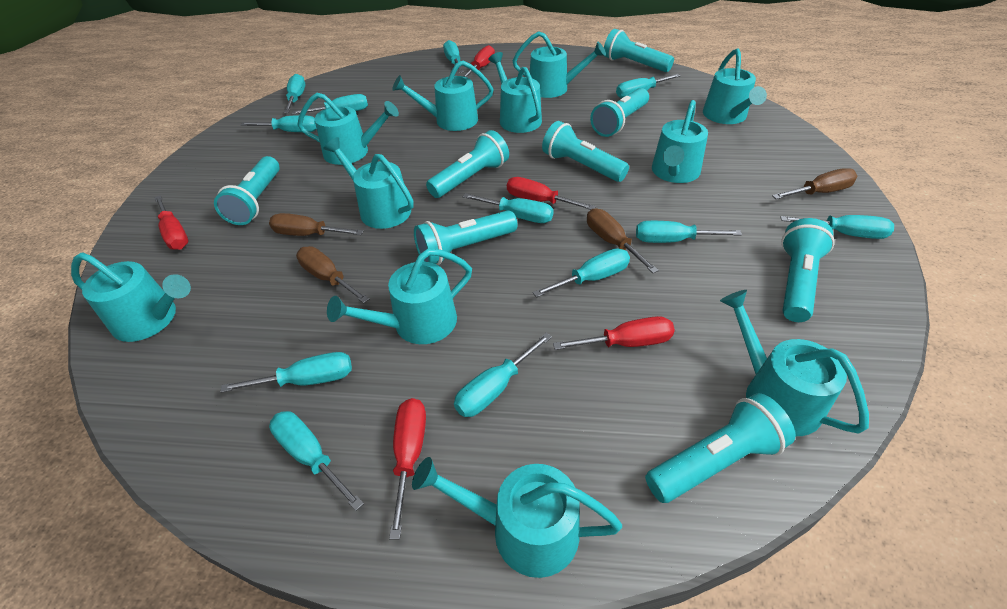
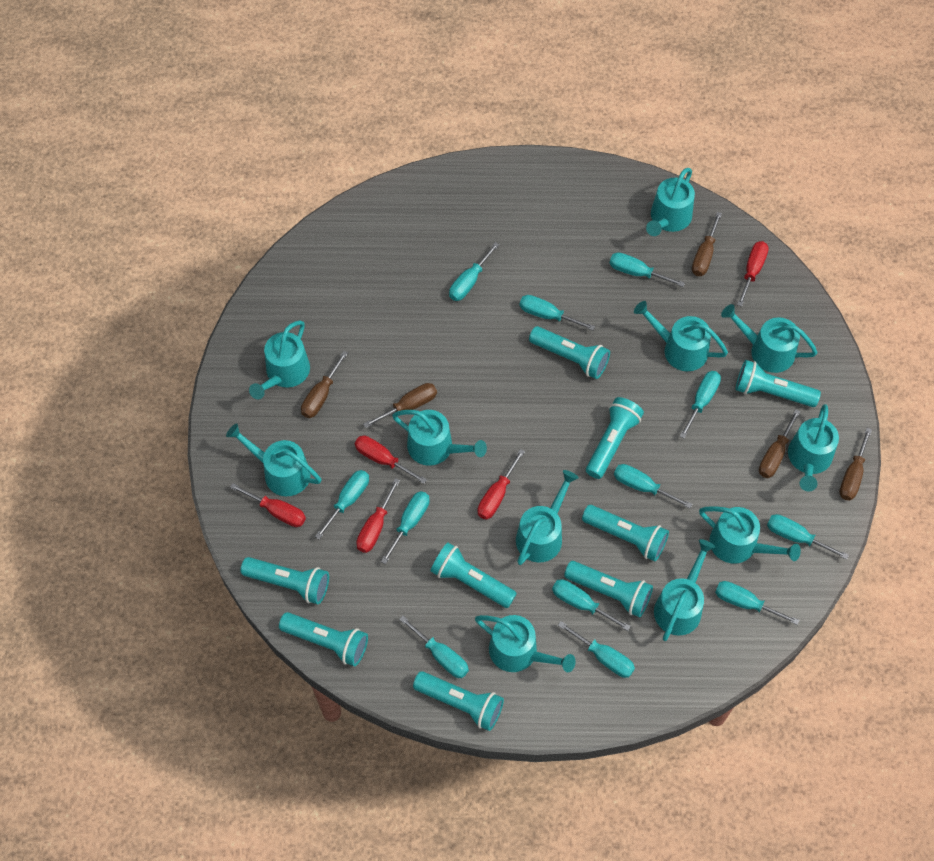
brown screwdriver: 4 -> 5
turquoise flashlight: 8 -> 9

